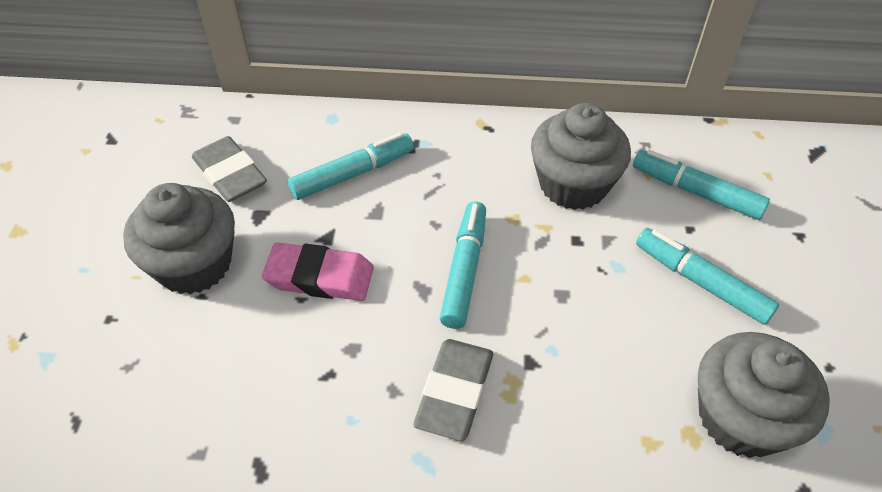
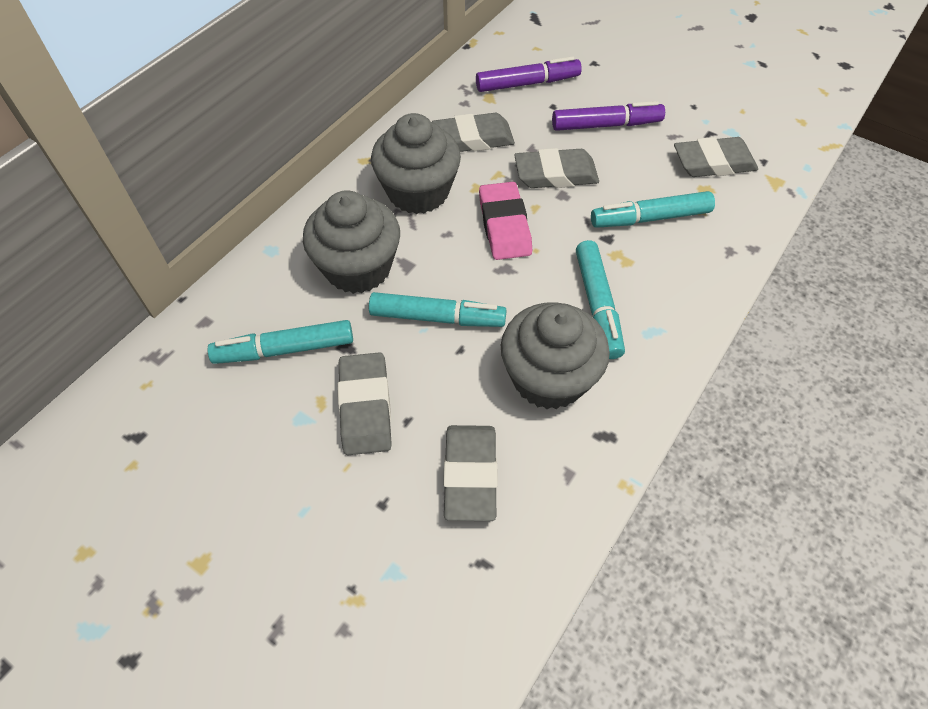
grey eraser: 2 -> 5
purple marker: 0 -> 2

